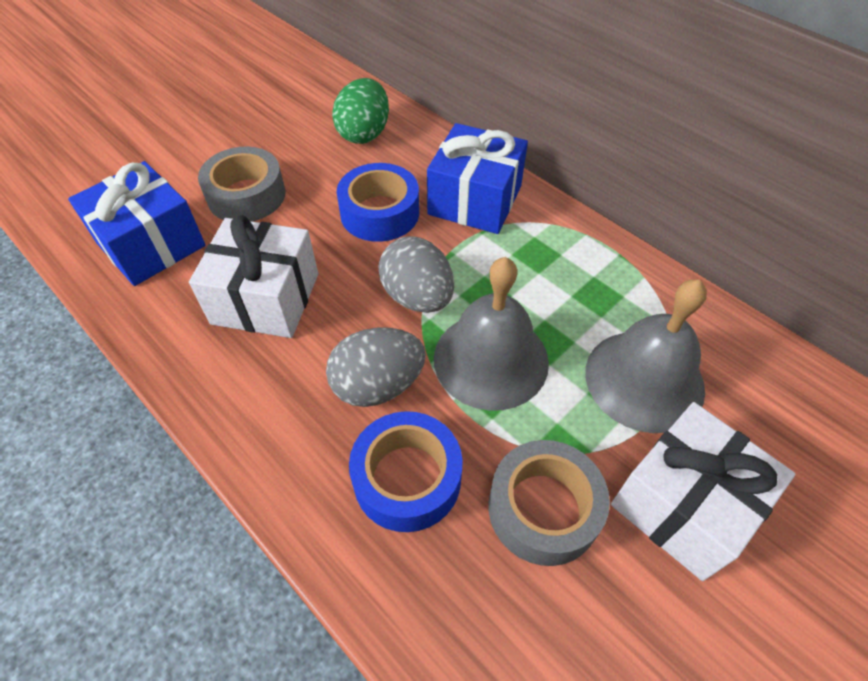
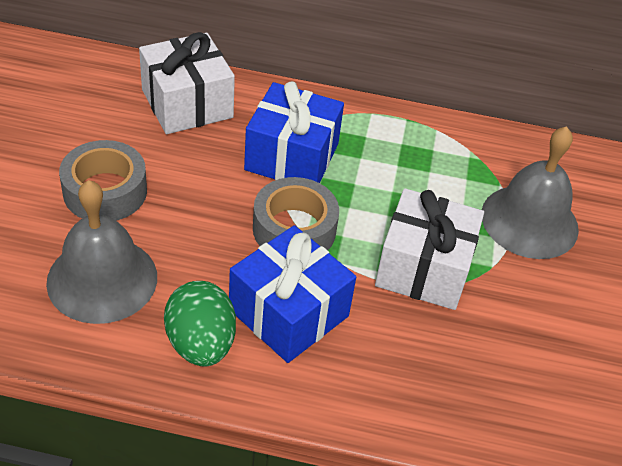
blue tape: 2 -> 0
grey egg: 2 -> 0

